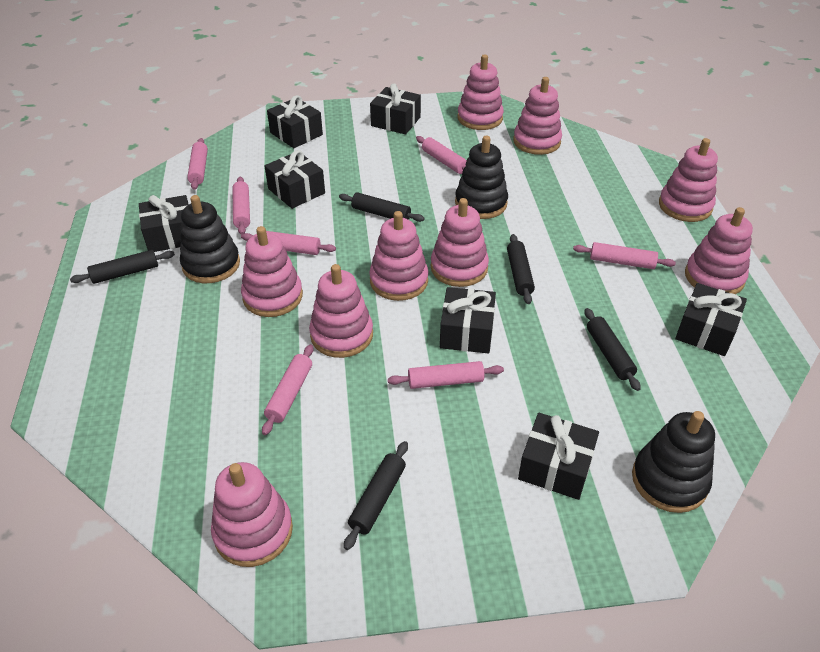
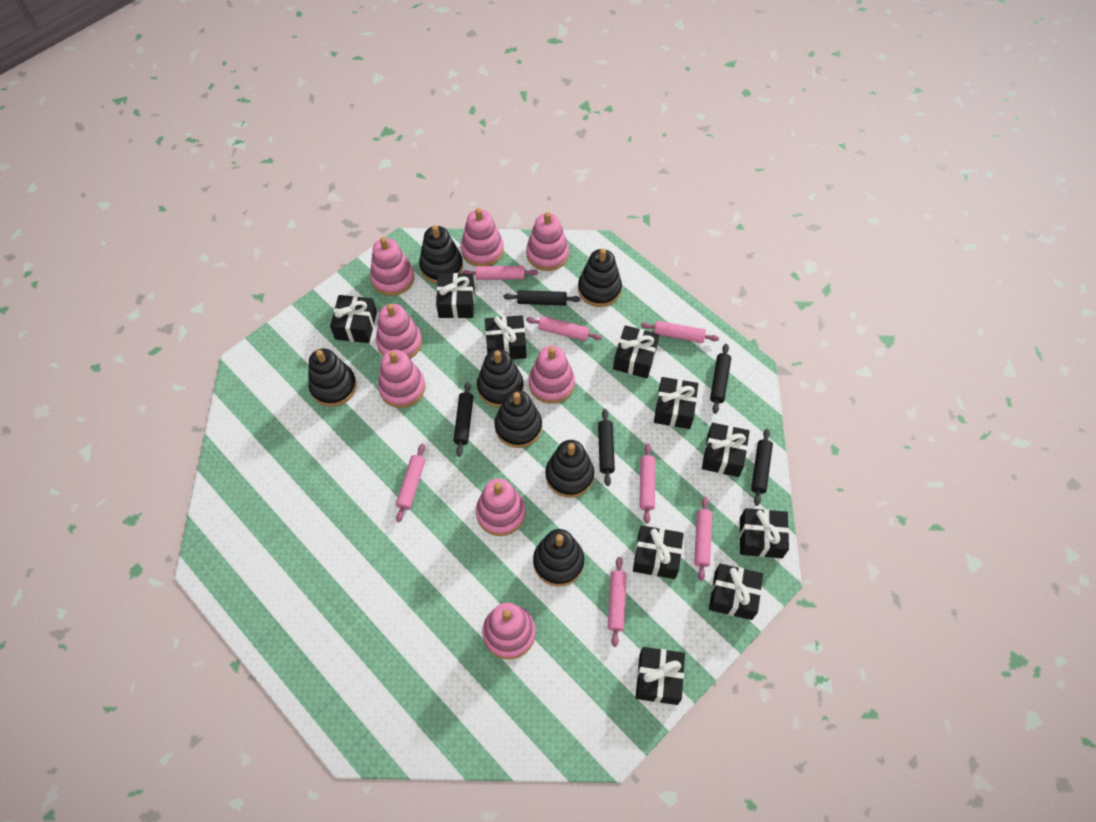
black gift: 7 -> 10
black stacking toy: 3 -> 7
pink stacking toy: 9 -> 8

